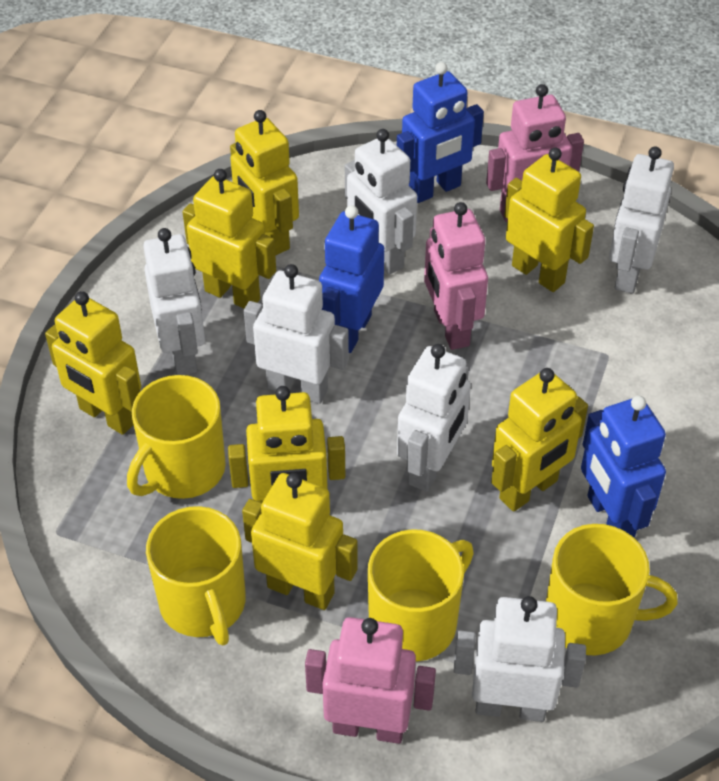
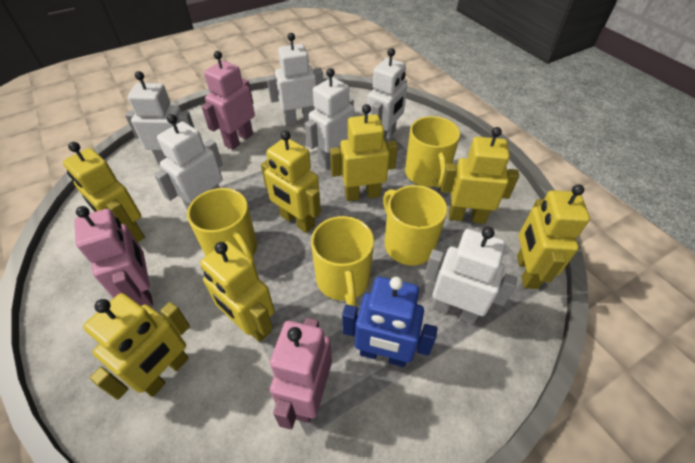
blue robot: 3 -> 1

